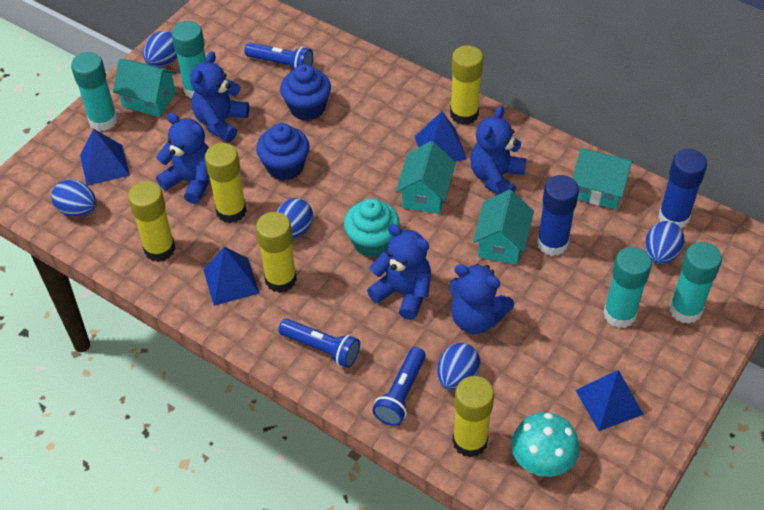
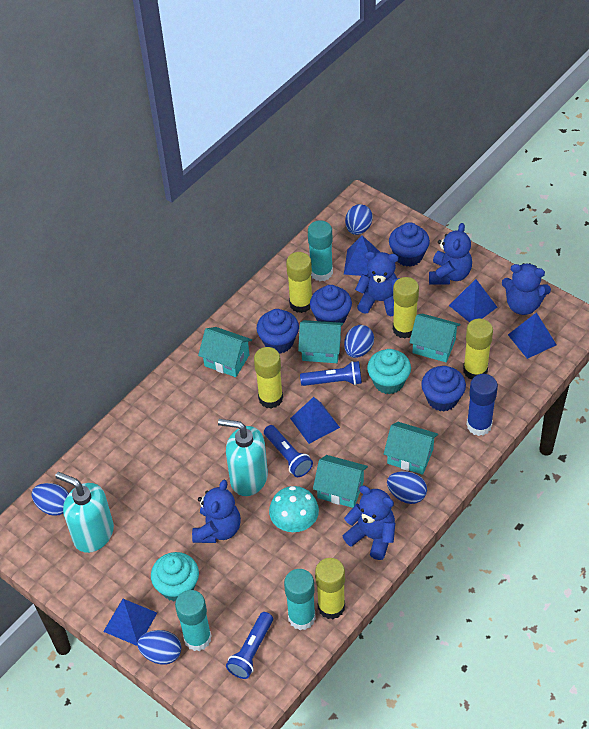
blue cupcake: 2 -> 4
blue glue stick: 2 -> 1
blue pyramid: 4 -> 5
turquoise cupcake: 1 -> 2
turquoise glue stick: 4 -> 3
turquoise house: 4 -> 5
turquoise soap dispenser: 0 -> 2

